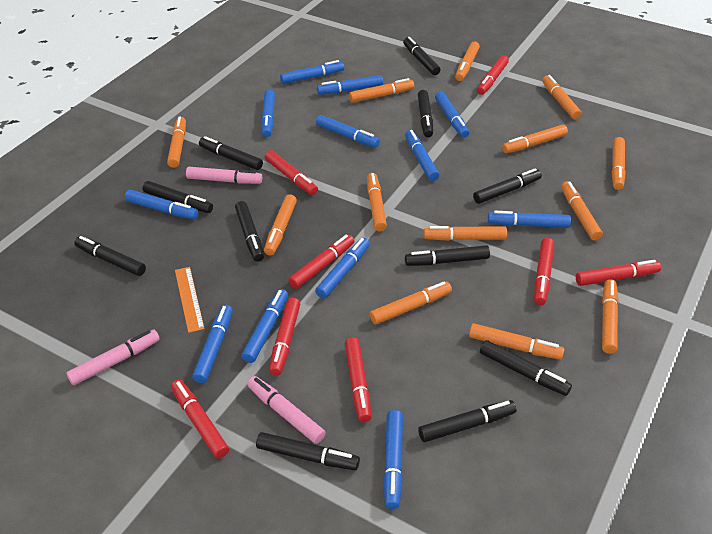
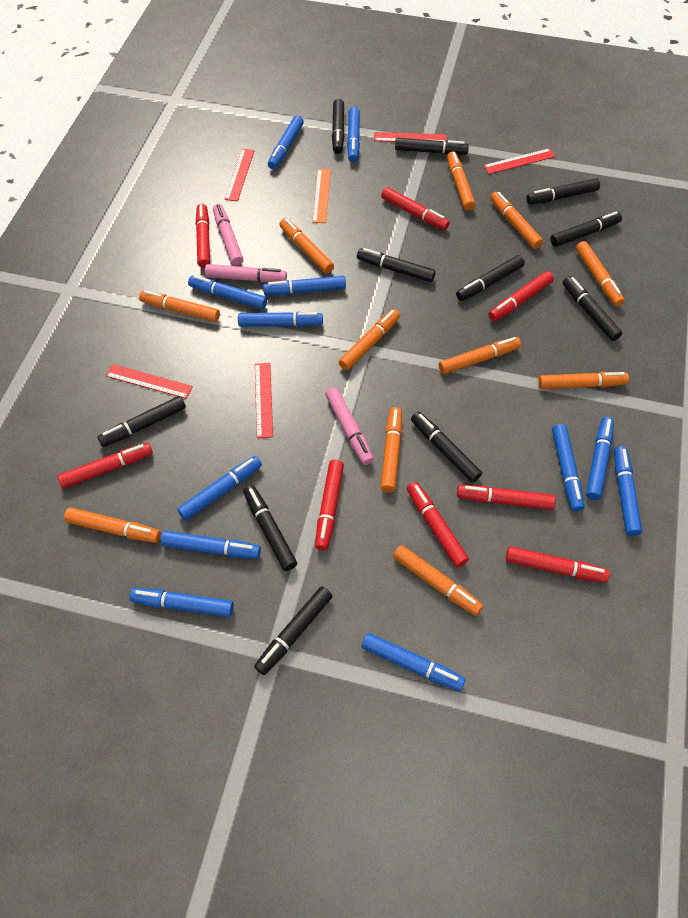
orange marker: 13 -> 11
red ruler: 0 -> 5

